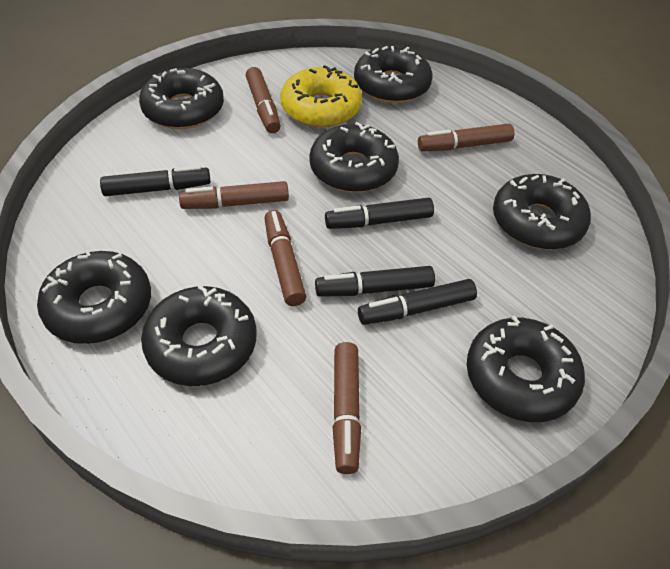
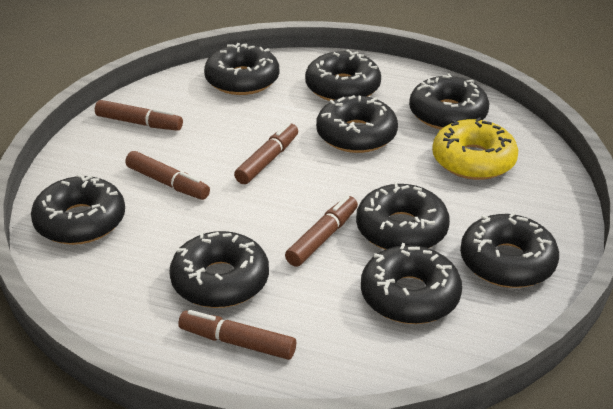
black donut: 7 -> 9
black marker: 4 -> 0

